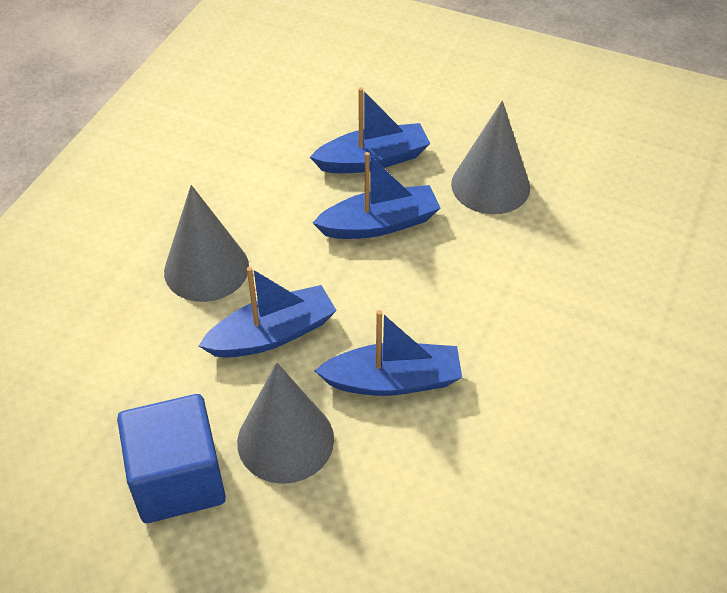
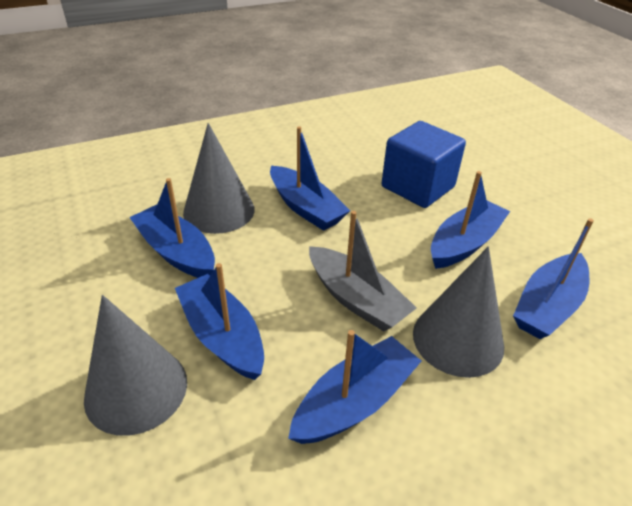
blue boat: 4 -> 6
grey boat: 0 -> 1

